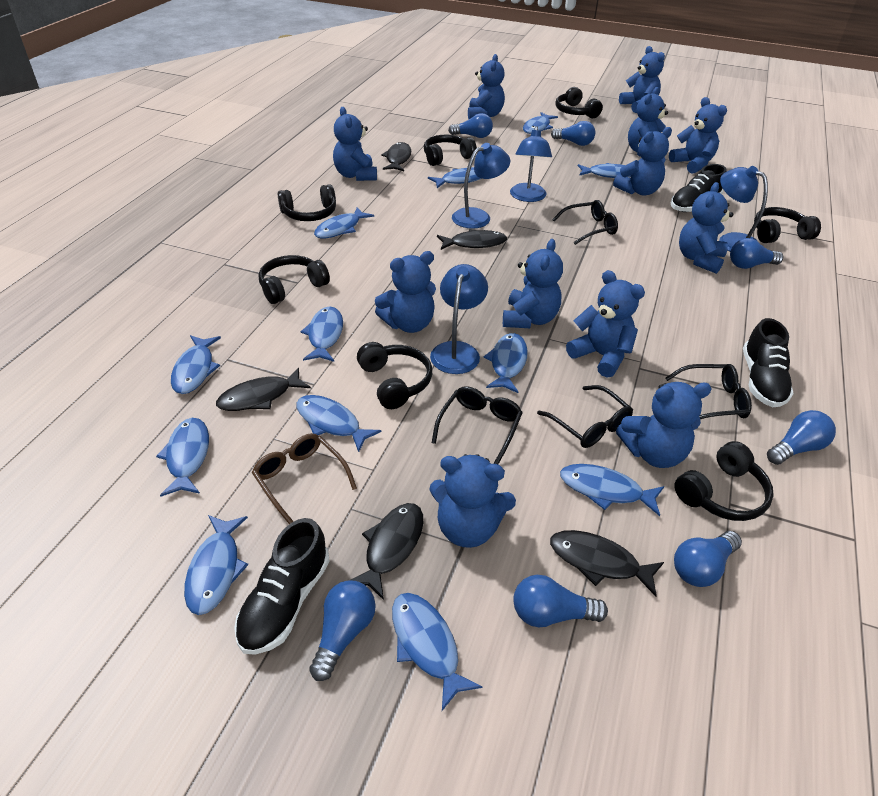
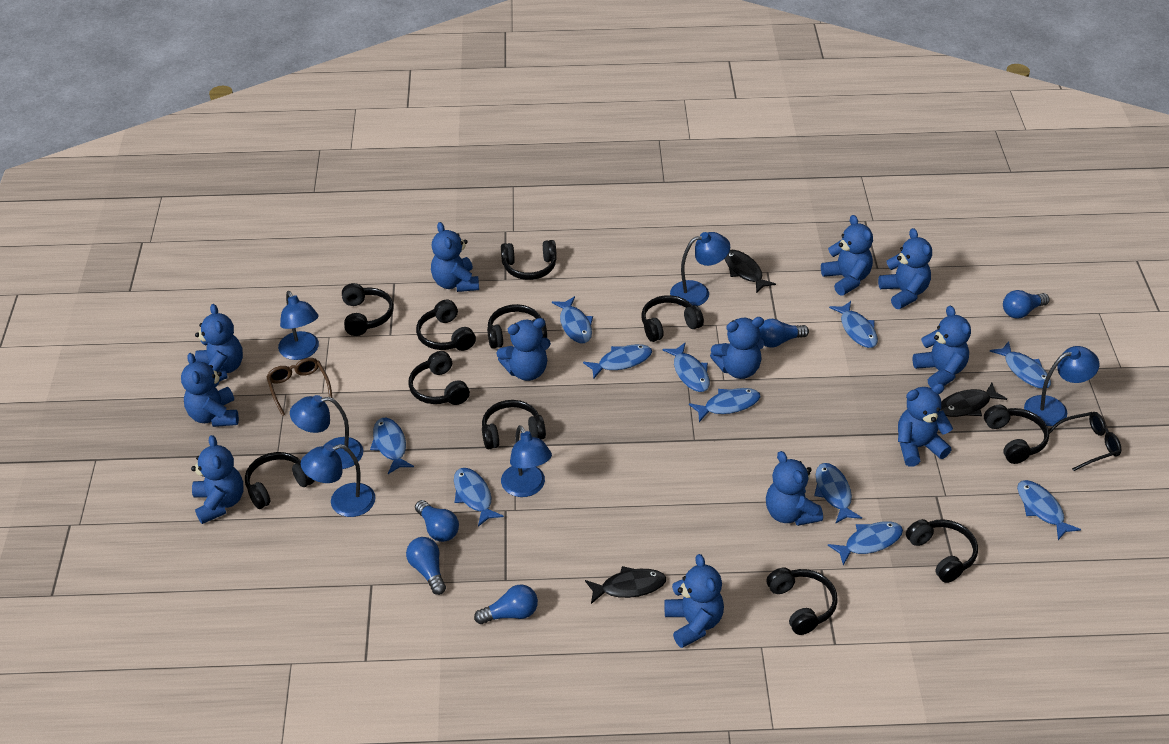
black fish: 5 -> 3
black glasses: 4 -> 1
black headphones: 7 -> 11
black shoe: 3 -> 0
blue fish: 12 -> 11
blue lamp: 4 -> 6
blue light bulb: 7 -> 5

